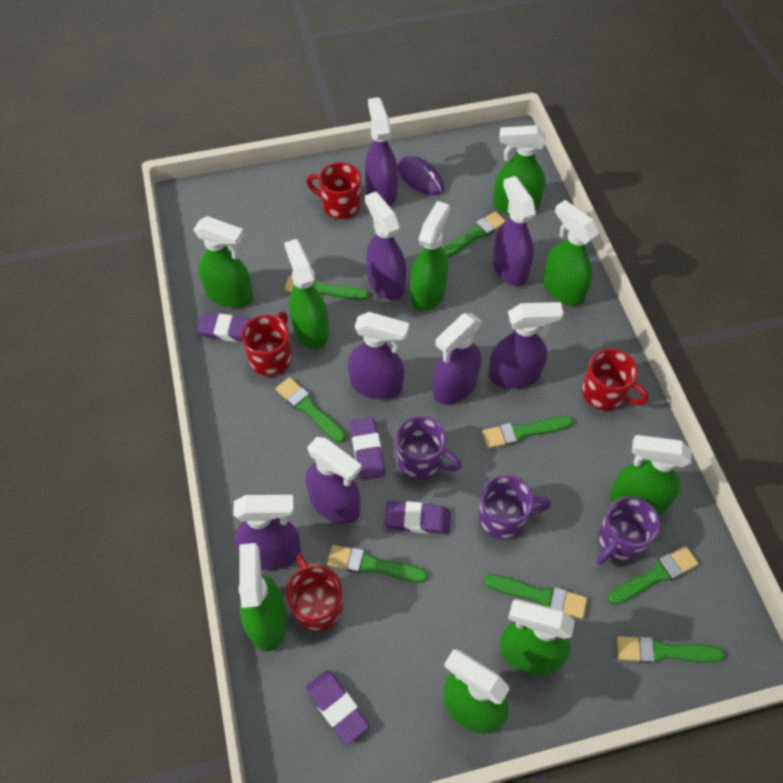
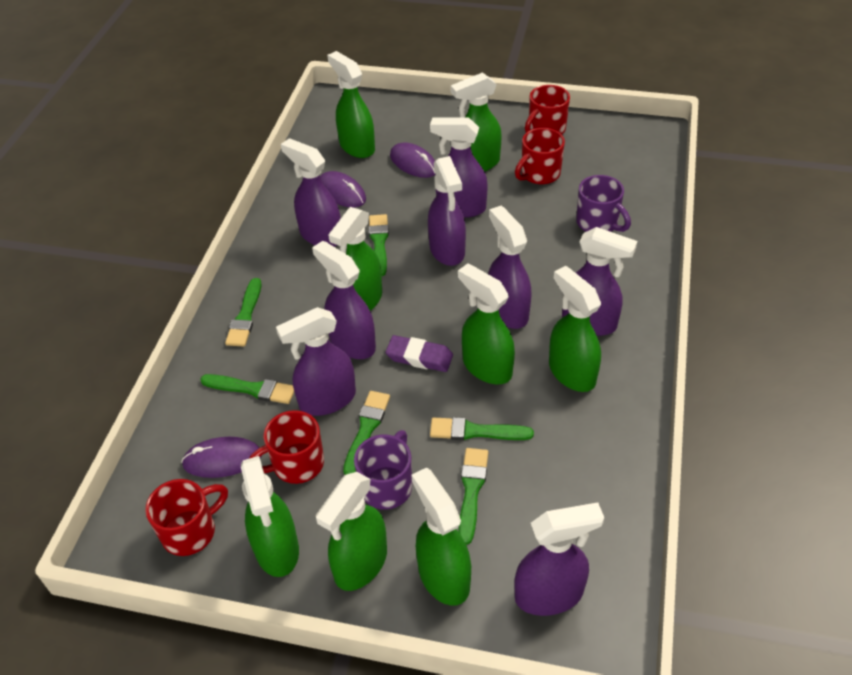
green brush: 8 -> 6
green spray bottle: 9 -> 8
purple eraser: 4 -> 1
purple mouse: 1 -> 3
purple mug: 3 -> 2

